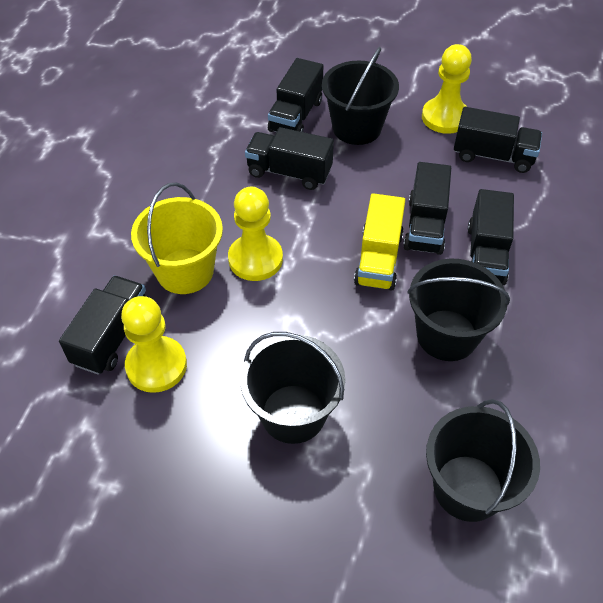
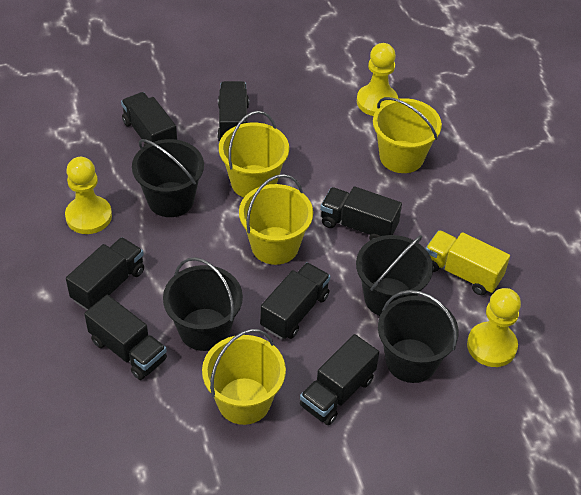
black truck: 6 -> 7
yellow bucket: 1 -> 4

